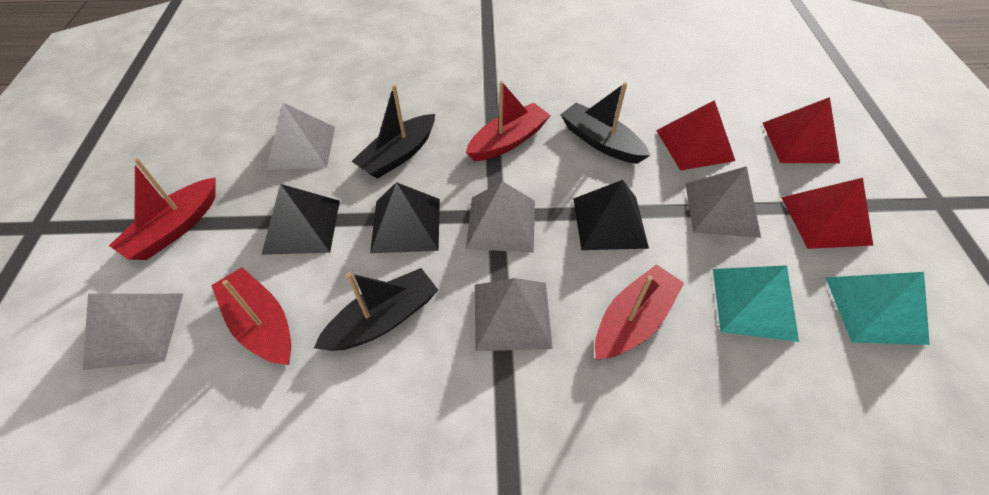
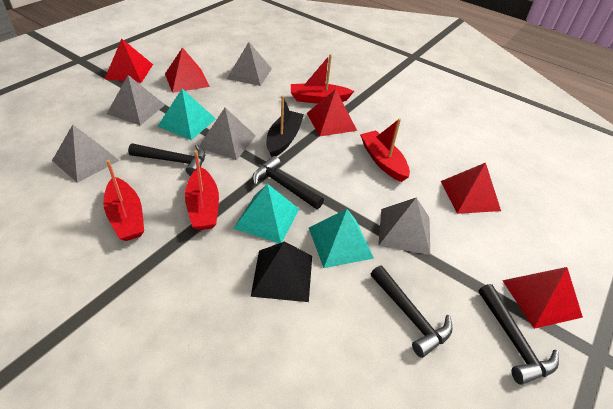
black boat: 3 -> 1
black hammer: 0 -> 4
black pyramid: 3 -> 1
red pyramid: 3 -> 5
turquoise pyramid: 2 -> 3

